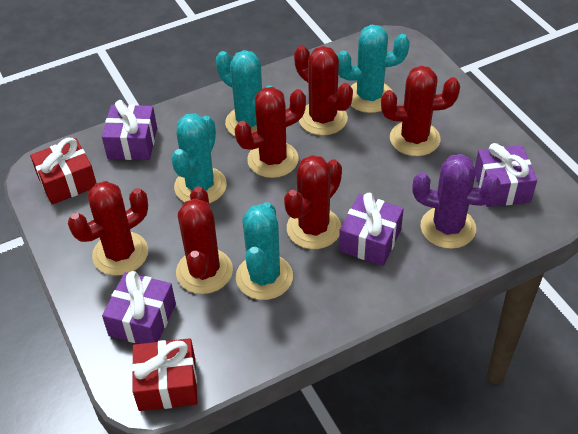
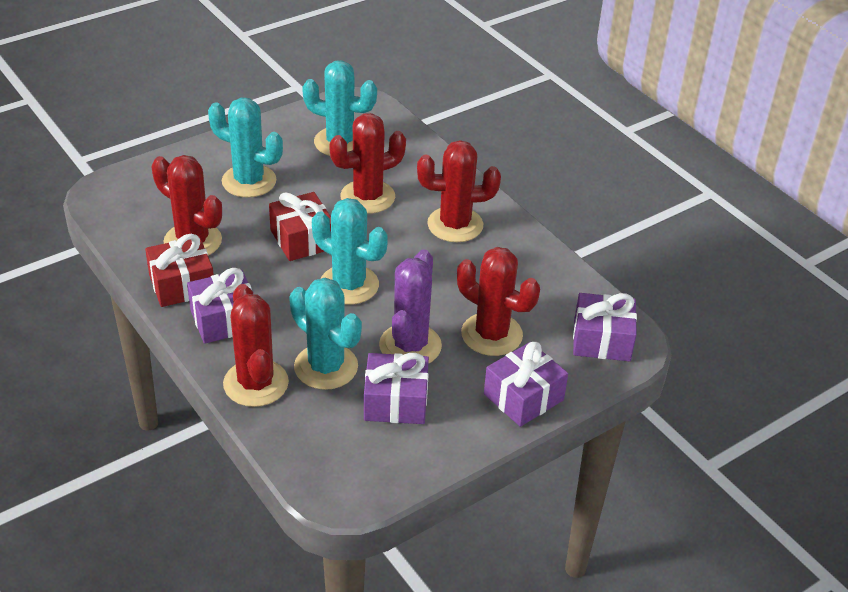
red cactus: 6 -> 5

